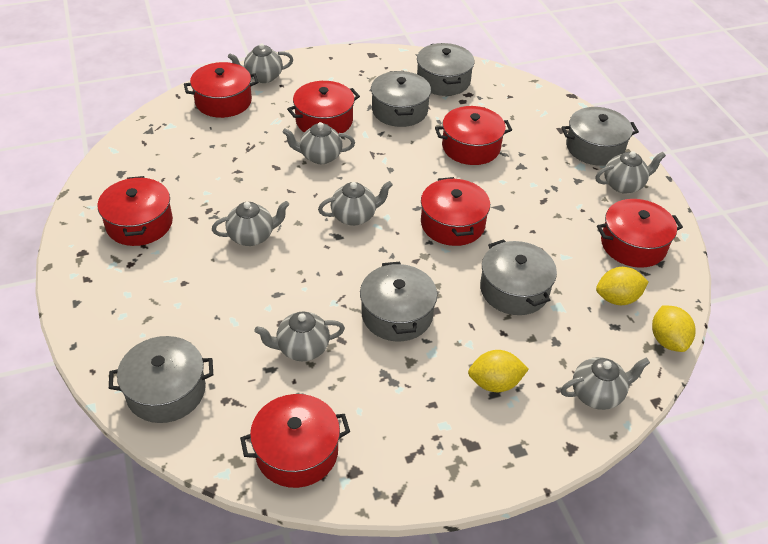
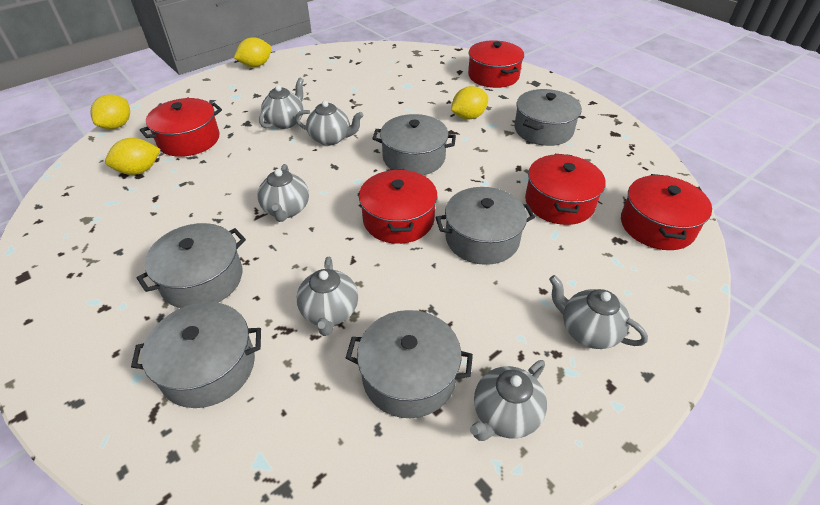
grey teapot: 7 -> 6
red pot: 7 -> 5
yellow lemon: 3 -> 4

